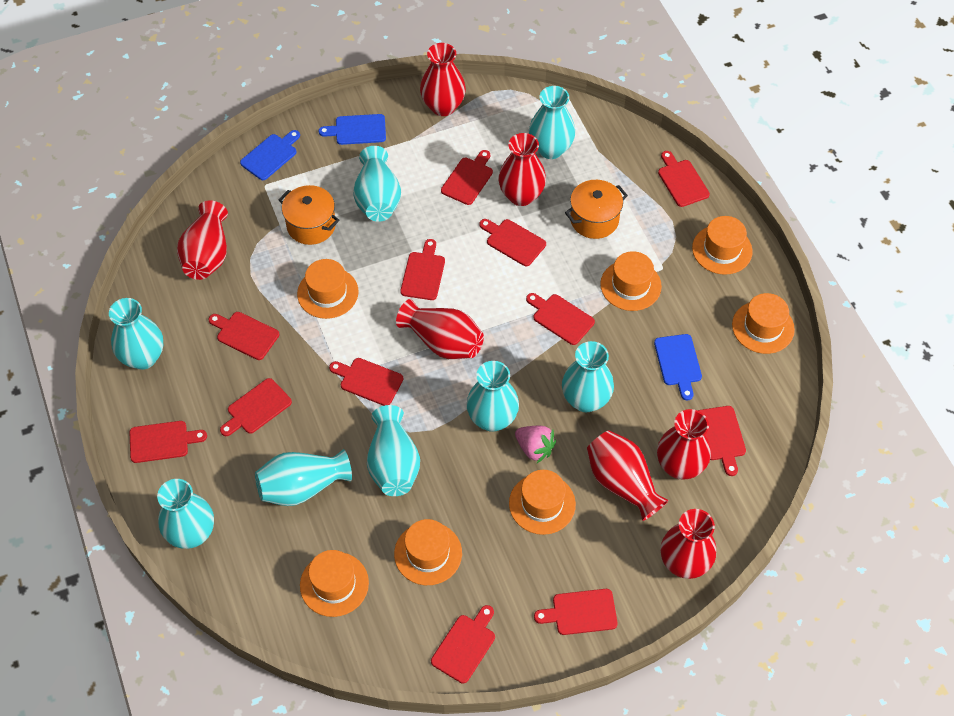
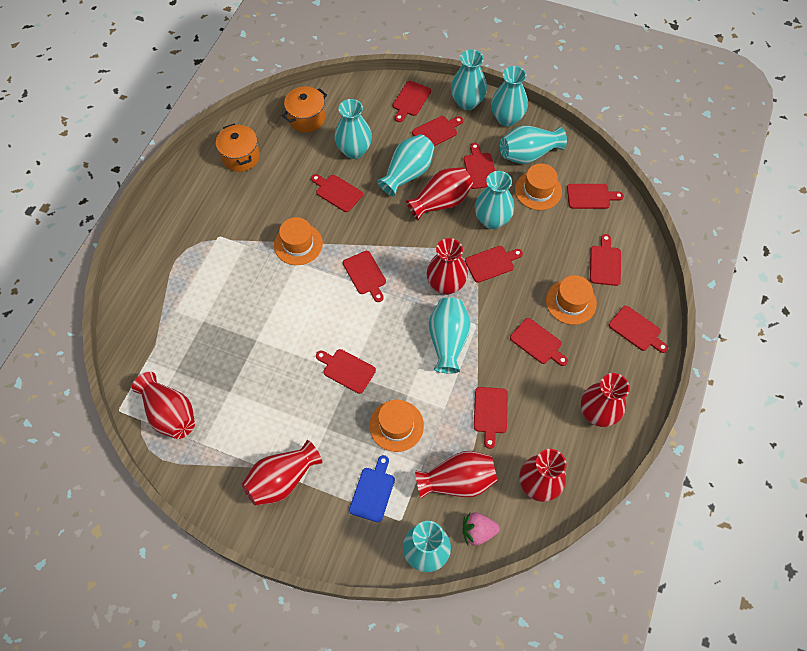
blue cutting board: 3 -> 1
orange hat: 7 -> 4

